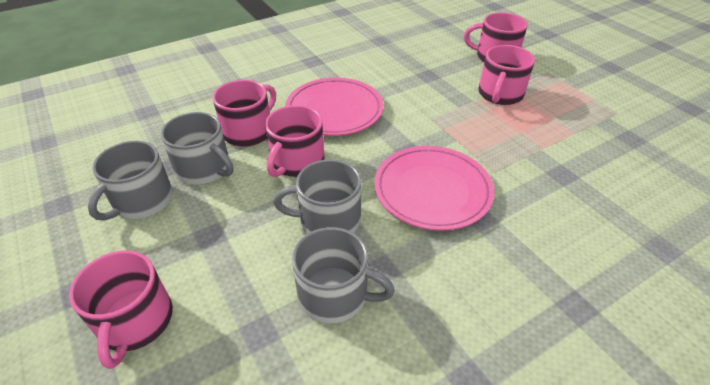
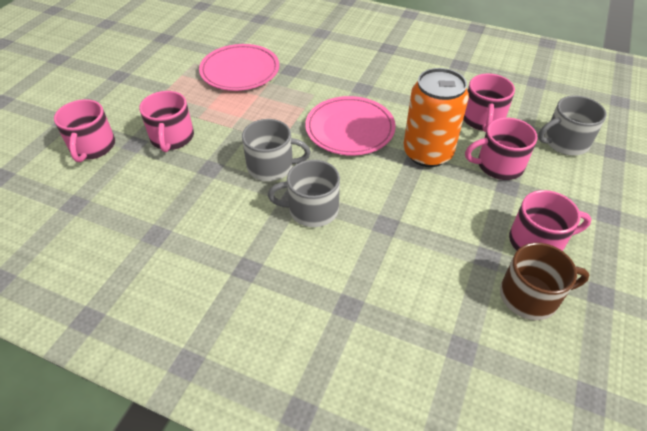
brown mug: 0 -> 1
grey mug: 4 -> 3
orange can: 0 -> 1

